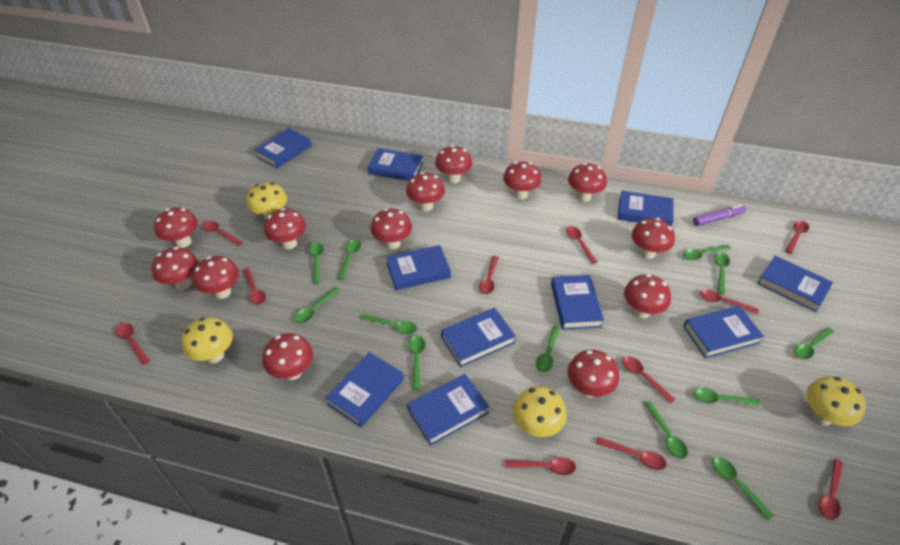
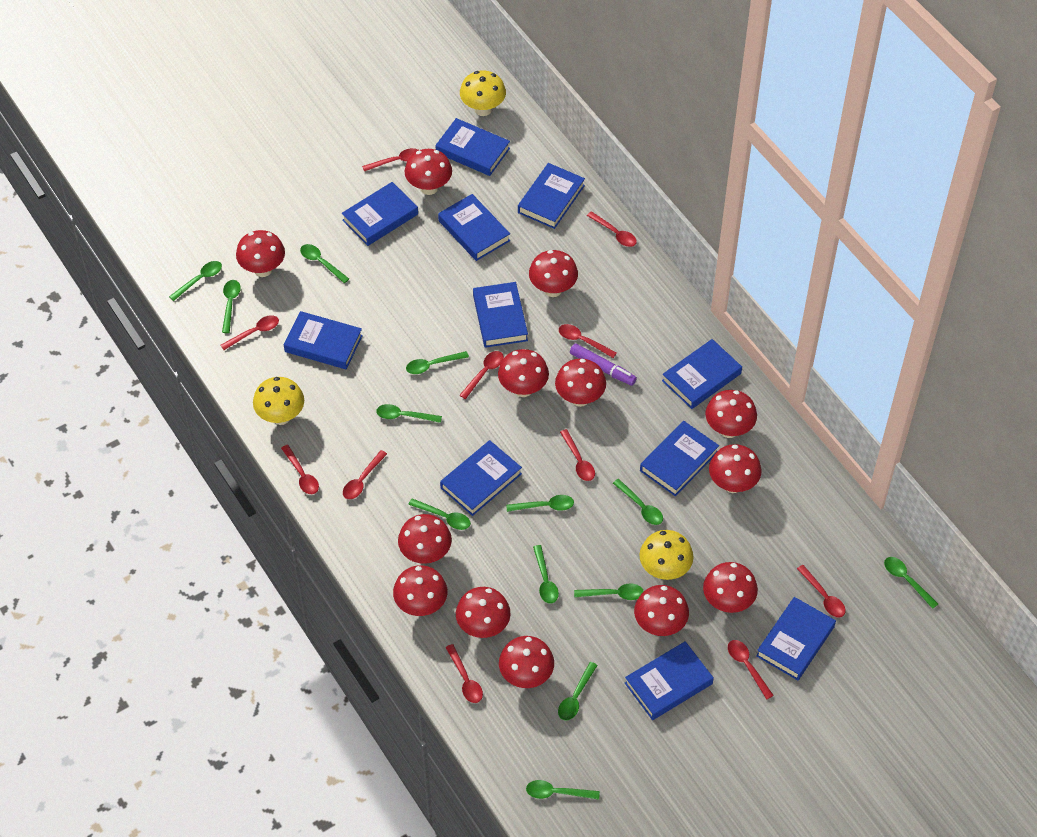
blue book: 10 -> 11
green spoon: 12 -> 13
yellow mushroom: 4 -> 3

